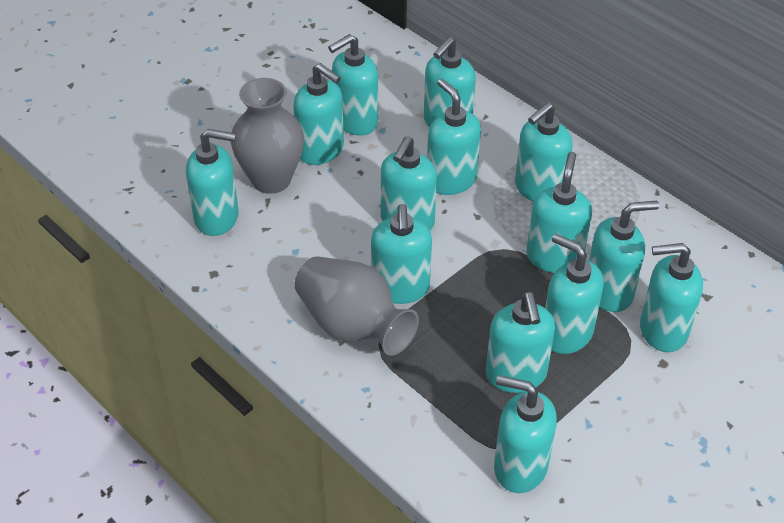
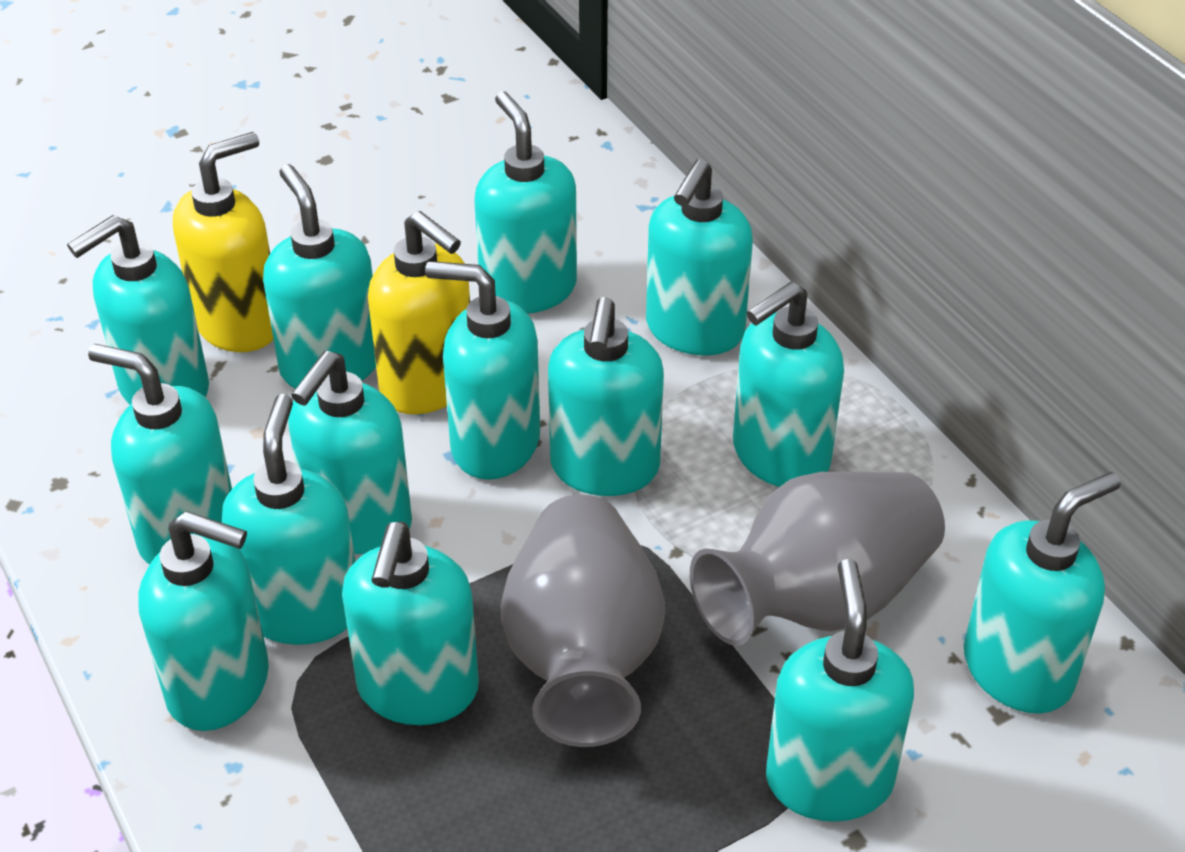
yellow soap dispenser: 0 -> 2

